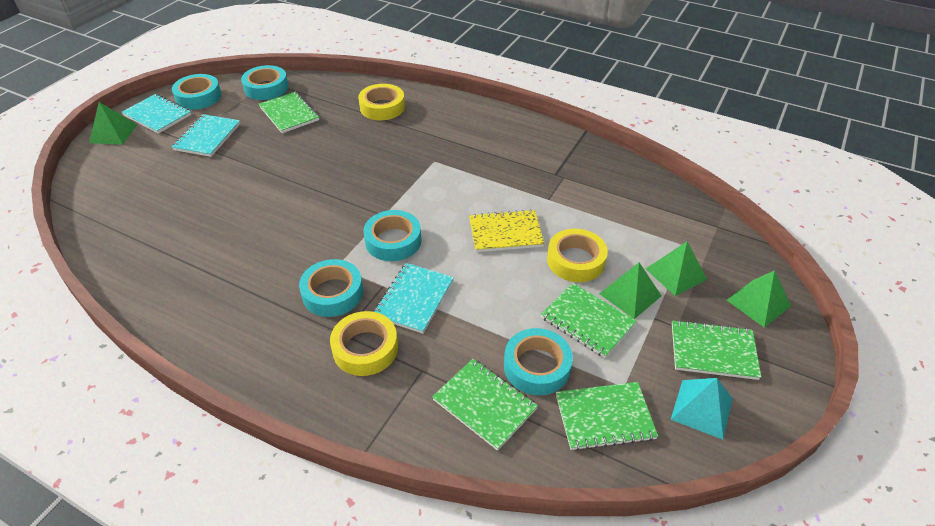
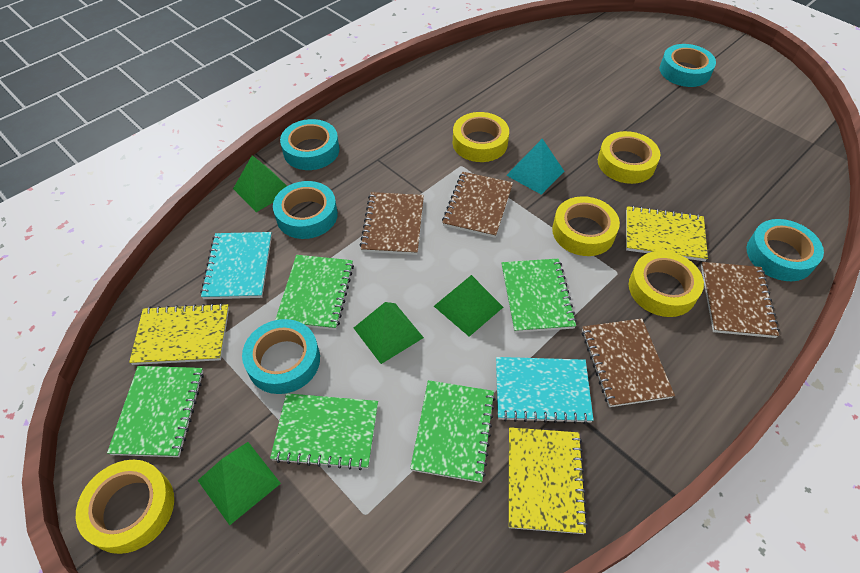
brown notebook: 0 -> 4
turquoise notebook: 3 -> 2
yellow notebook: 1 -> 3
yellow tape: 3 -> 5

